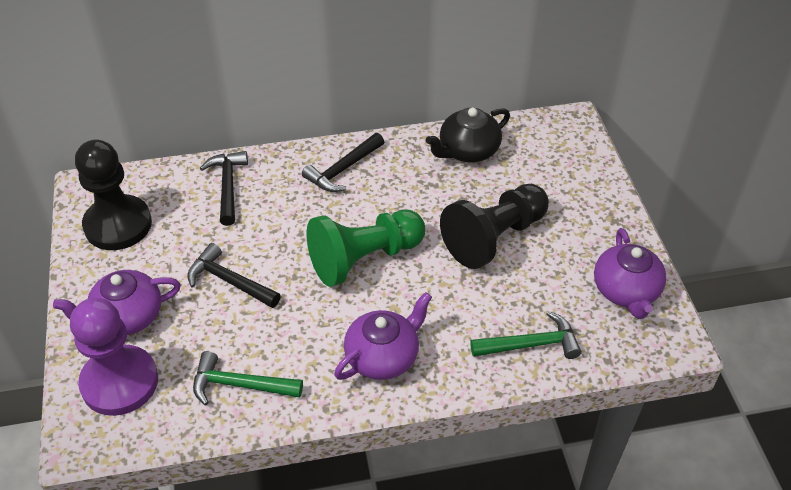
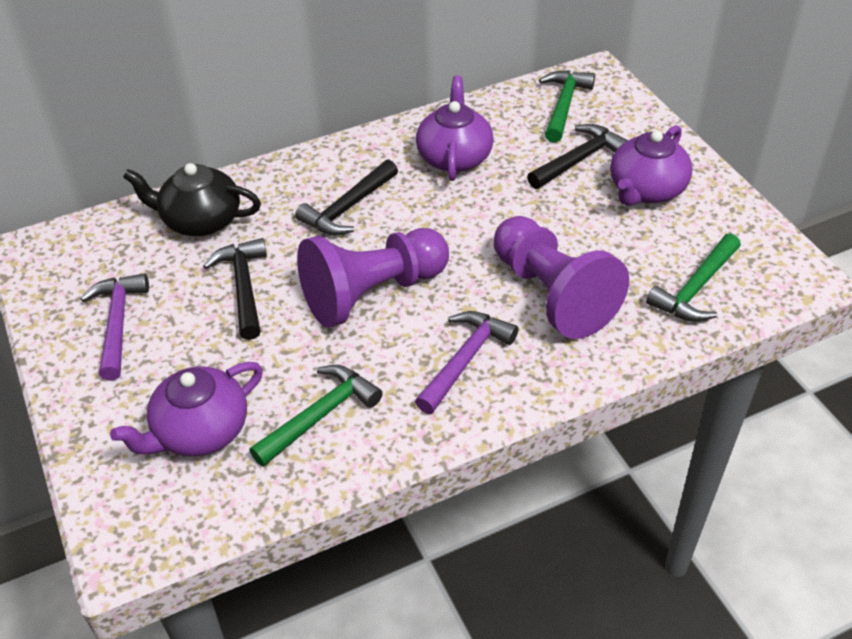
black pawn: 2 -> 0
green hammer: 2 -> 3
green pawn: 1 -> 0
purple hammer: 0 -> 2
purple pawn: 1 -> 2

